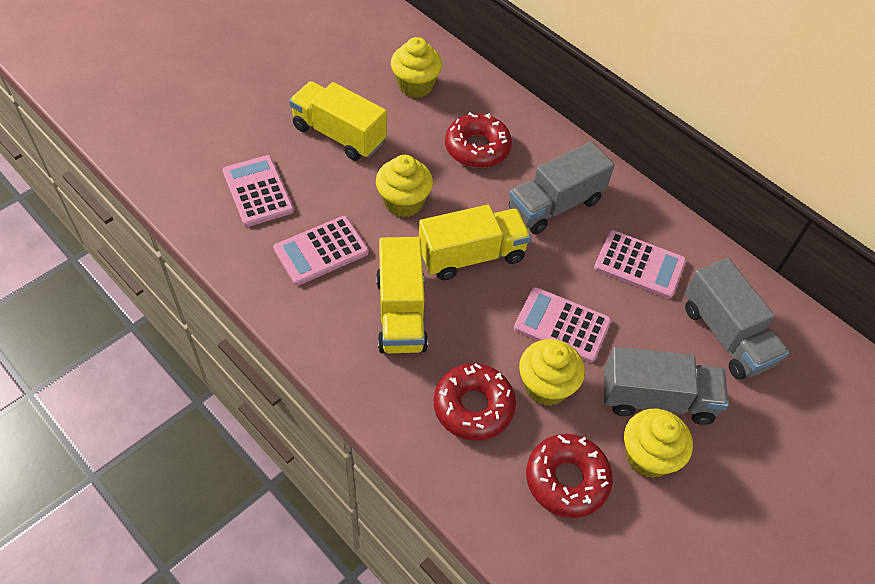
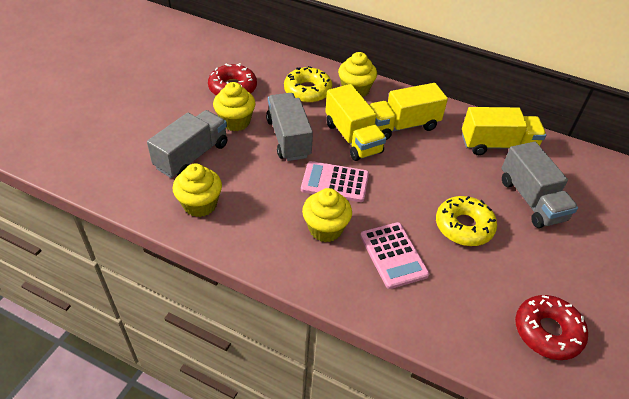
pink calculator: 4 -> 2
red donut: 3 -> 2
yellow donut: 0 -> 2

